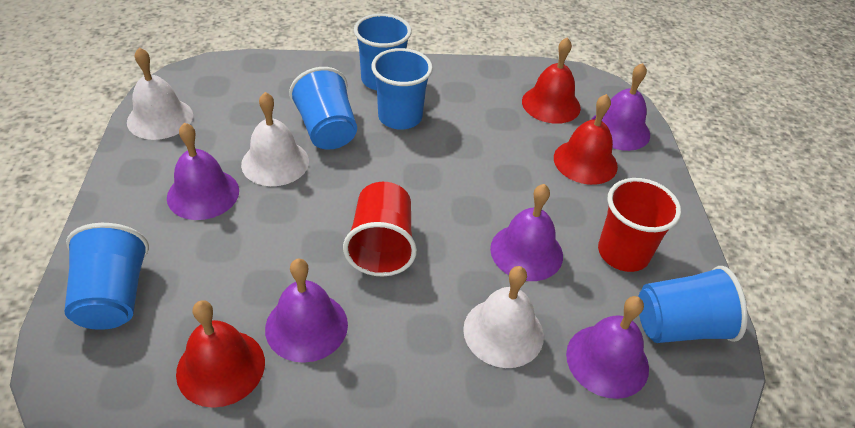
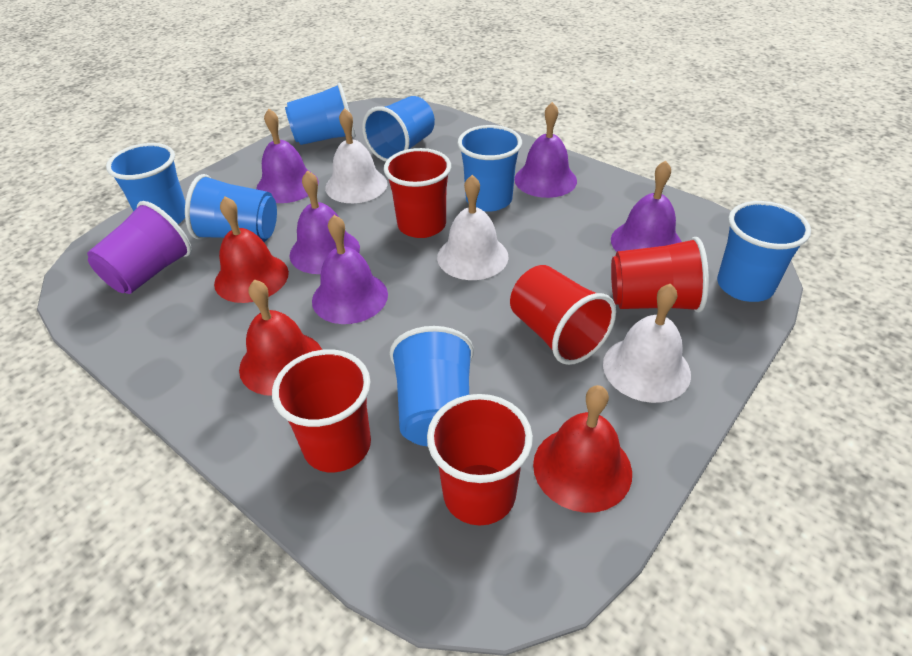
blue cup: 5 -> 7
purple cup: 0 -> 1
red cup: 2 -> 5

